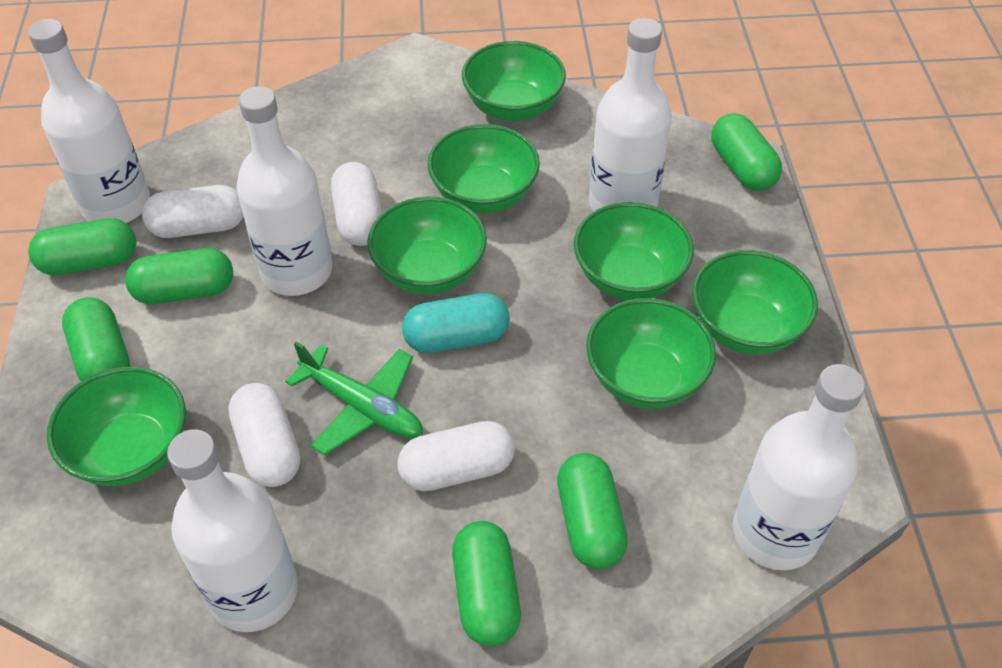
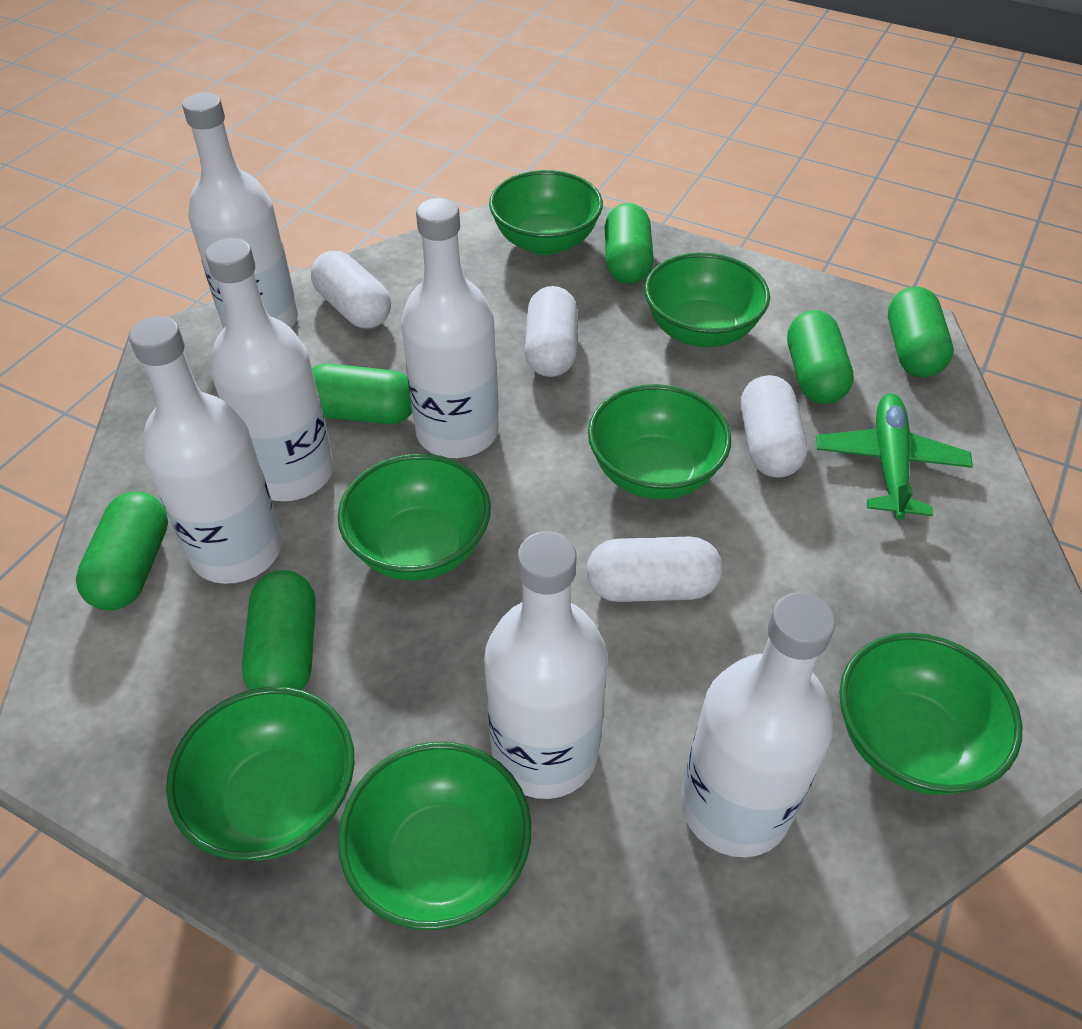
turquoise capsule: 1 -> 0
white bottle: 5 -> 6

